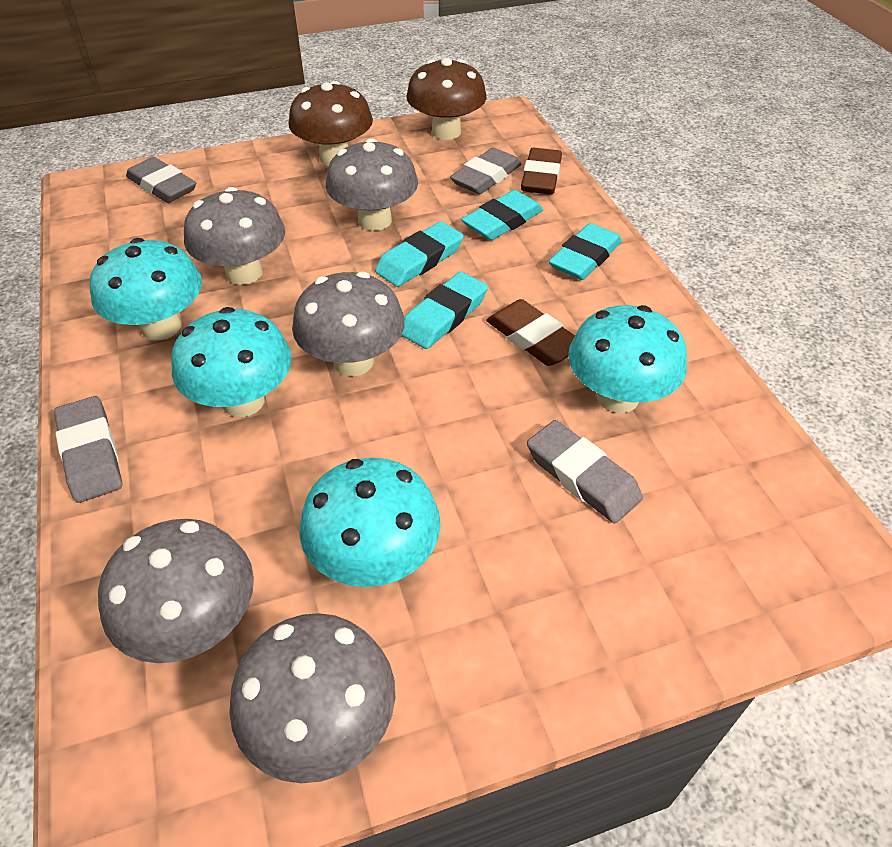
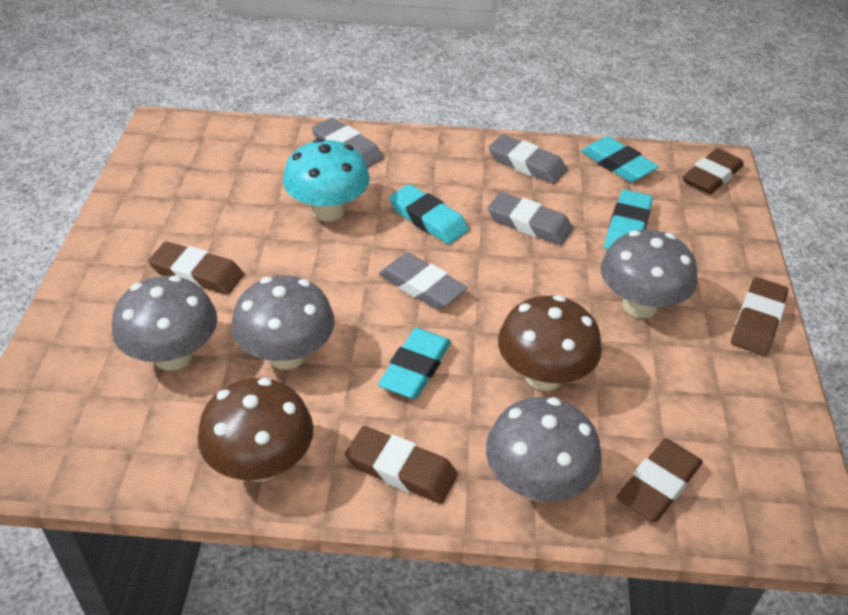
brown eraser: 2 -> 5
grey mushroom: 5 -> 4
turquoise mushroom: 4 -> 1

